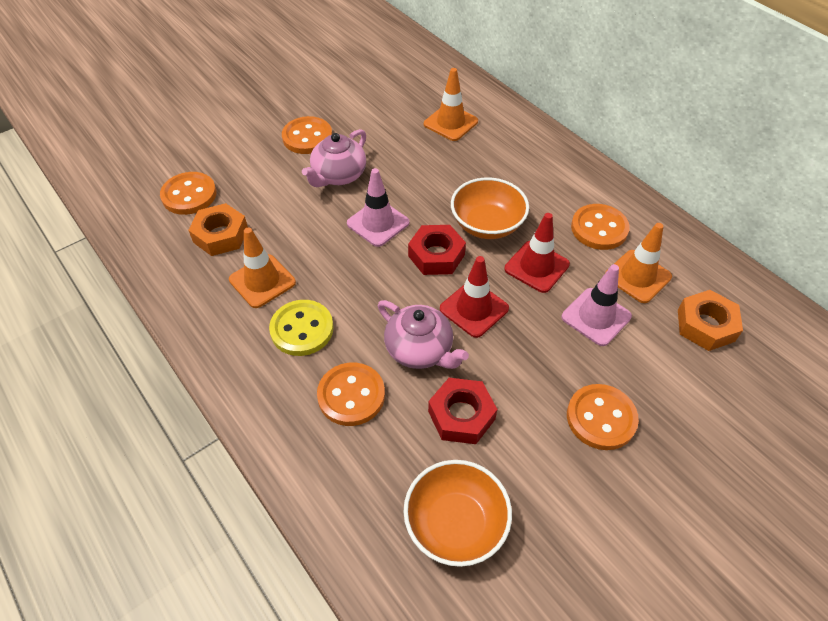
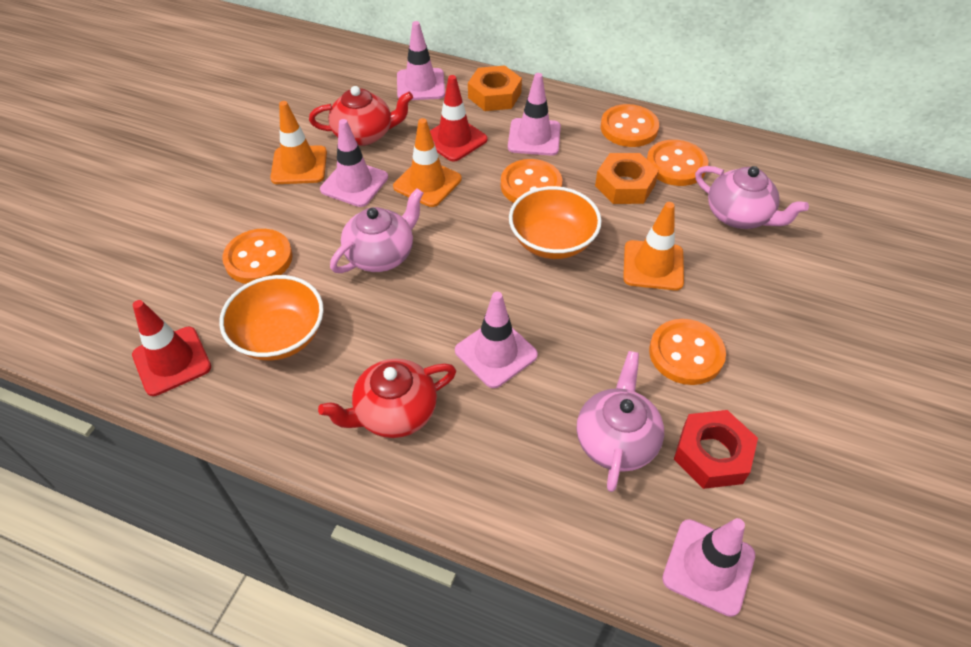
pink teapot: 2 -> 3
pink traffic cone: 2 -> 5
red nut: 2 -> 1
red teapot: 0 -> 2
yellow button: 1 -> 0

